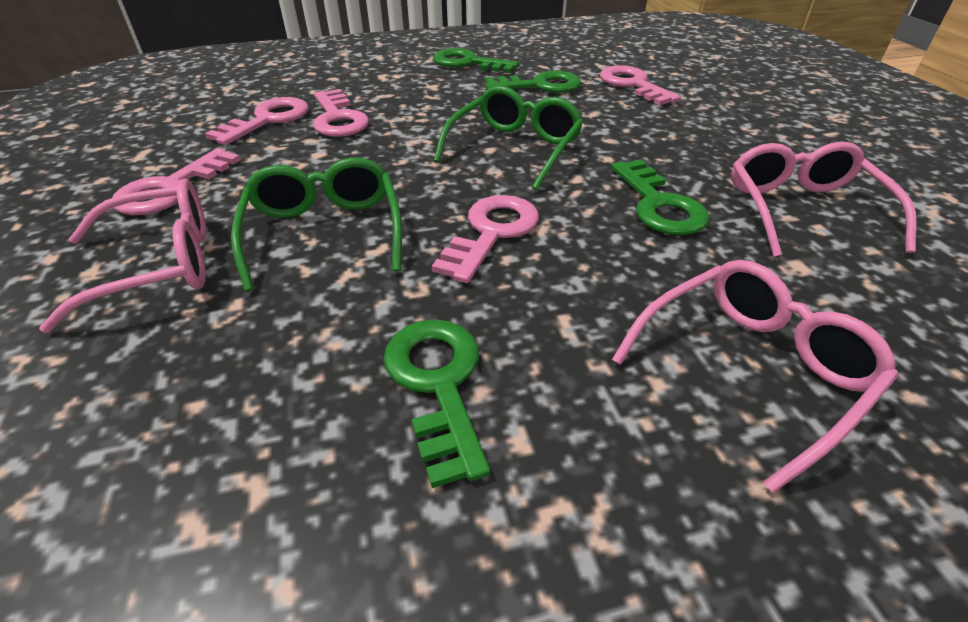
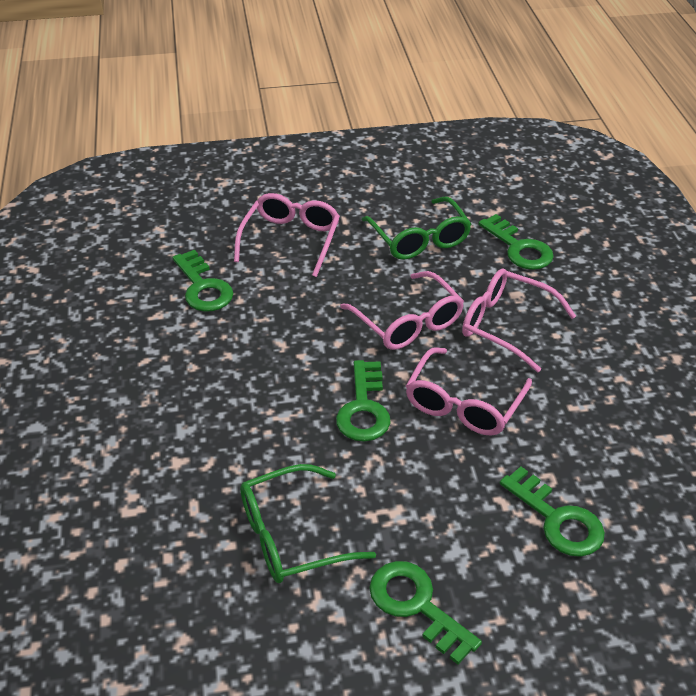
green key: 4 -> 5
pink glasses: 3 -> 4
pink key: 5 -> 0

